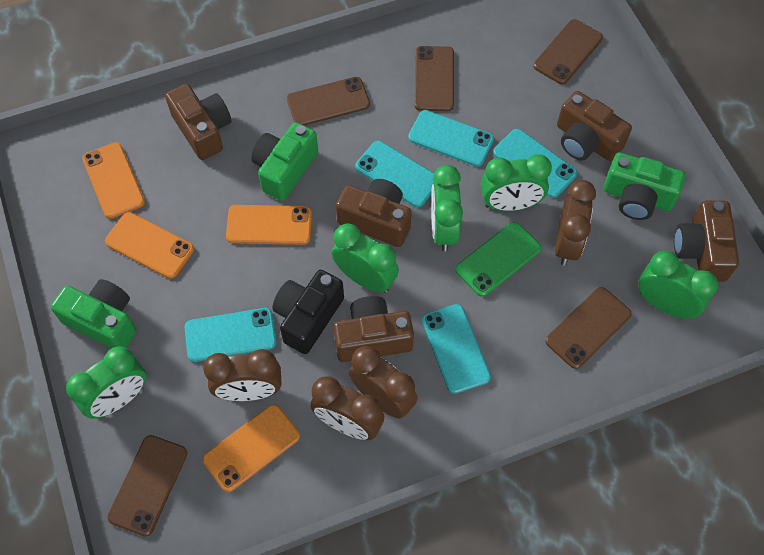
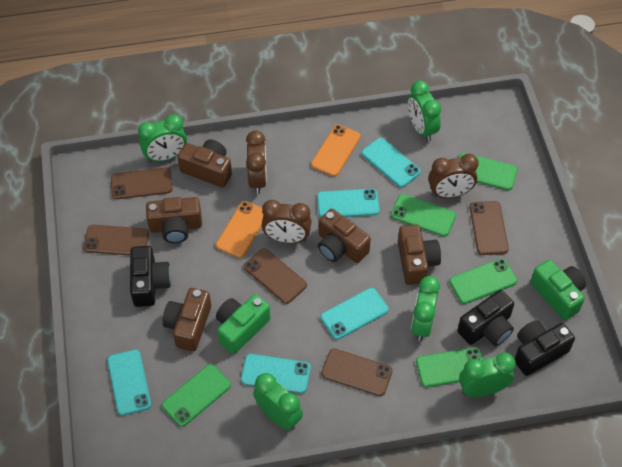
black camera: 1 -> 3
brown clock: 4 -> 3
green camera: 3 -> 2
green phone: 1 -> 5
orange phone: 4 -> 2

